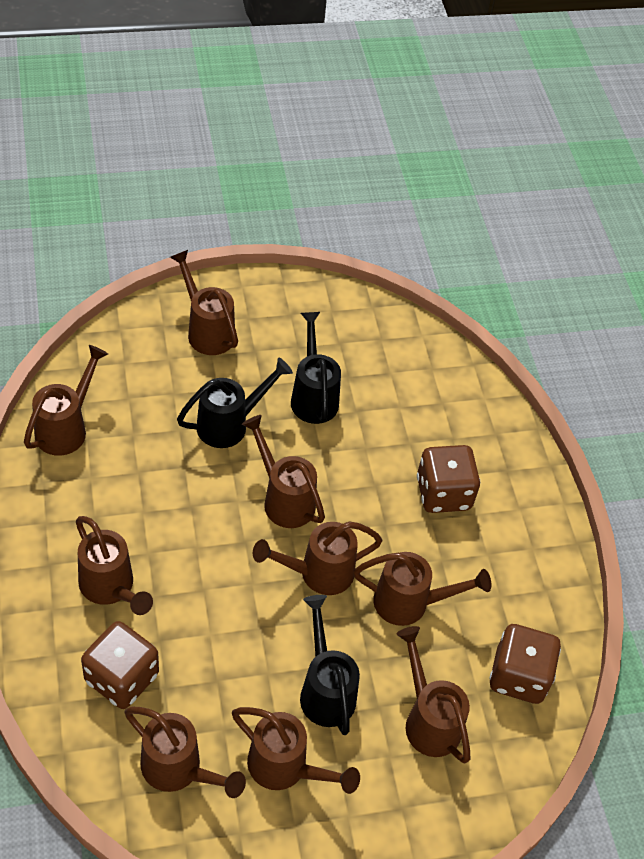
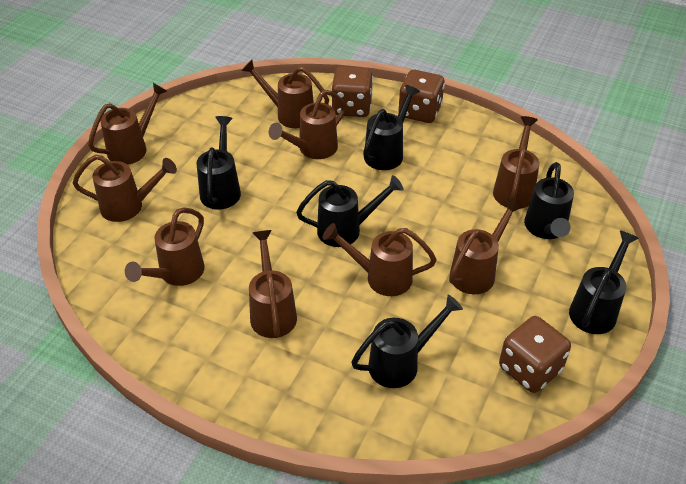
black watering can: 3 -> 6

